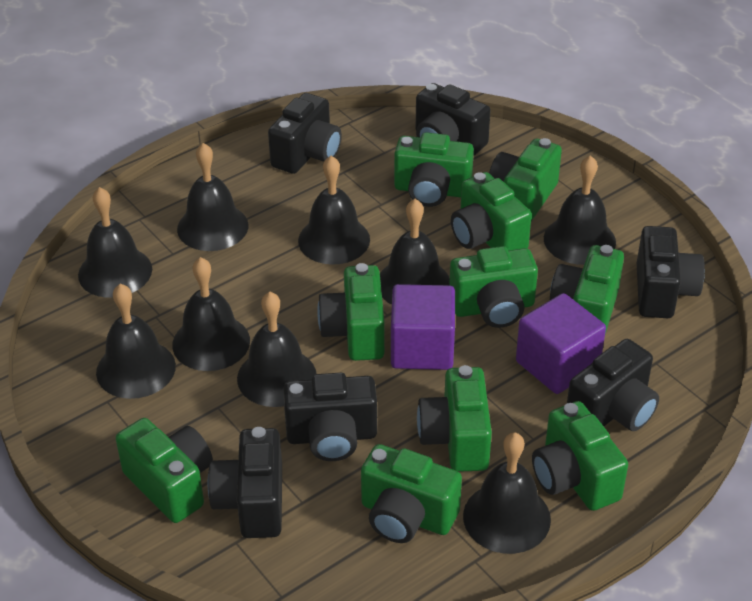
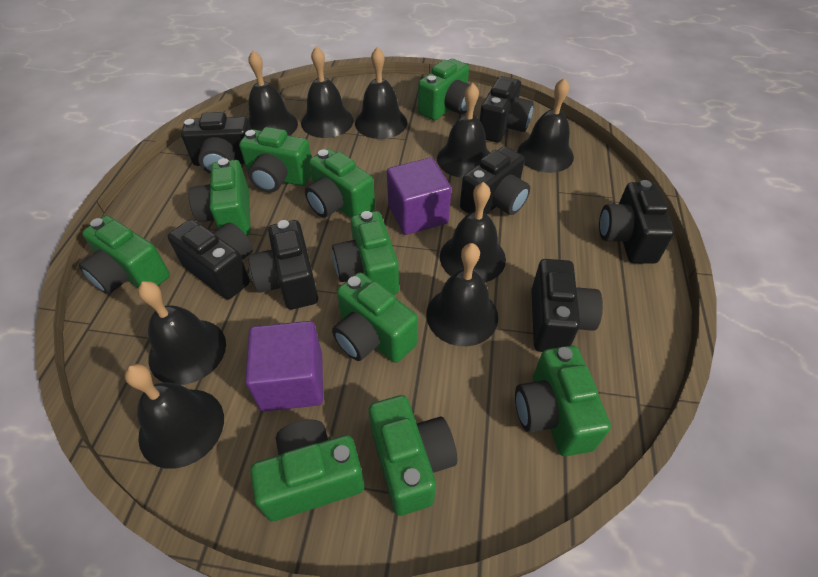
black camera: 6 -> 7

